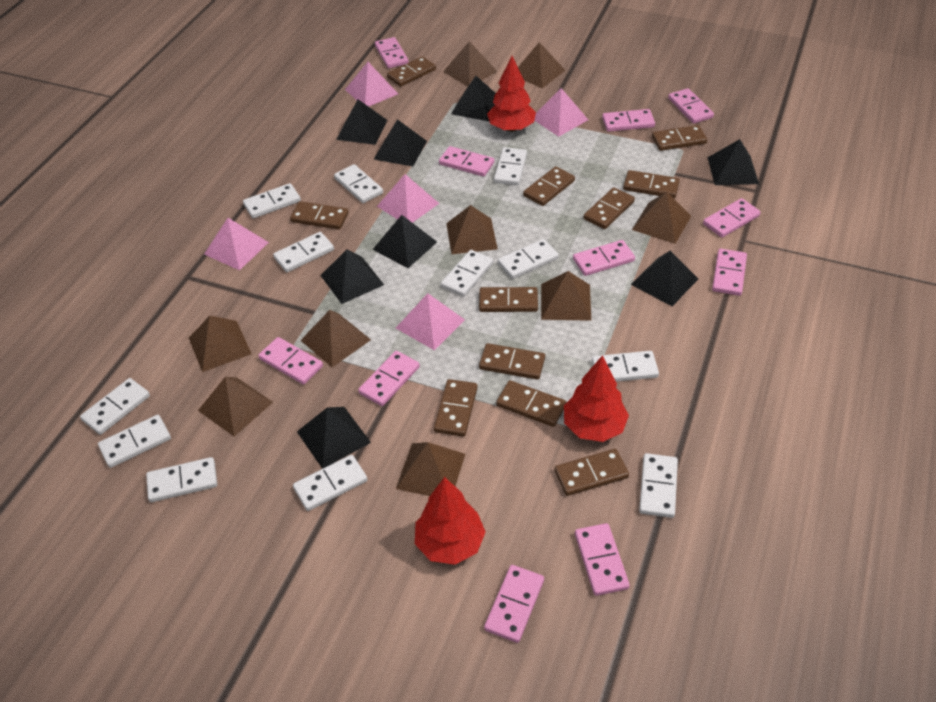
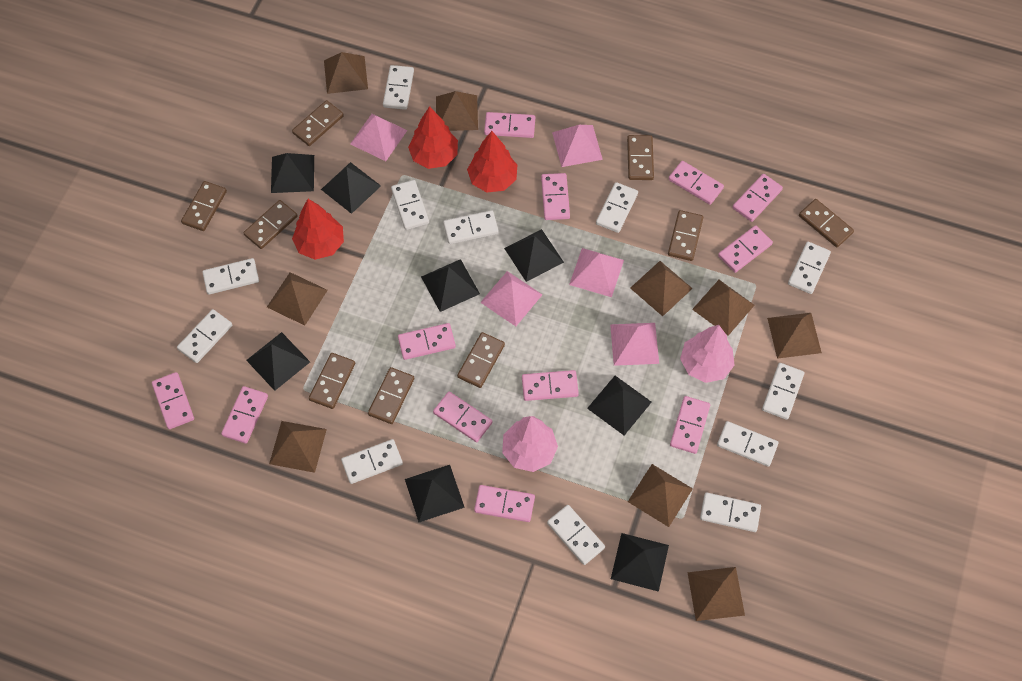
brown domino: 11 -> 9
pink domino: 11 -> 12
pink tree: 0 -> 2

